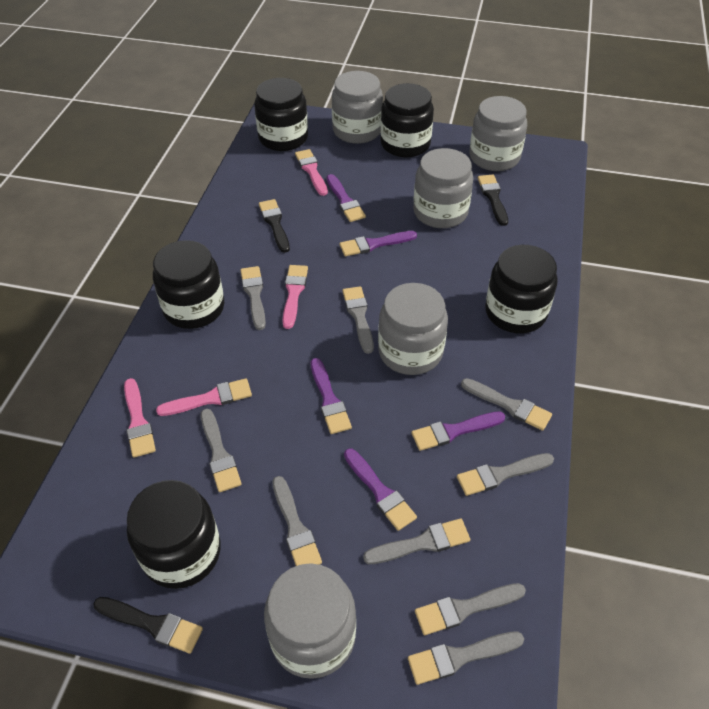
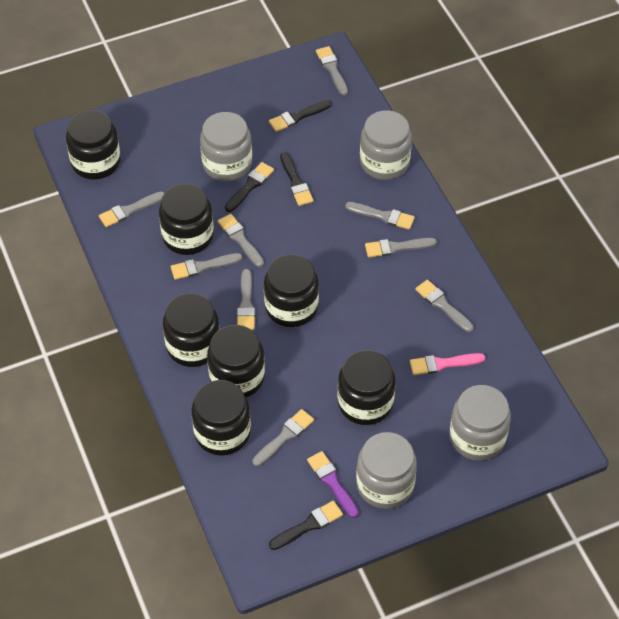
black brush: 3 -> 4
black jar: 5 -> 7
grey jar: 5 -> 4
pink brush: 4 -> 1
purple brush: 5 -> 1

